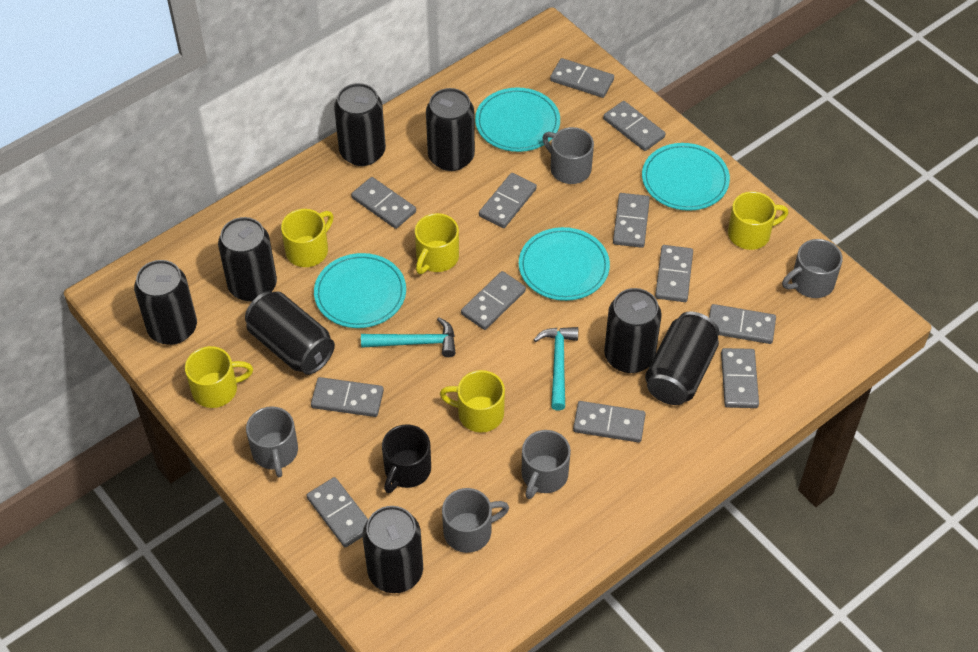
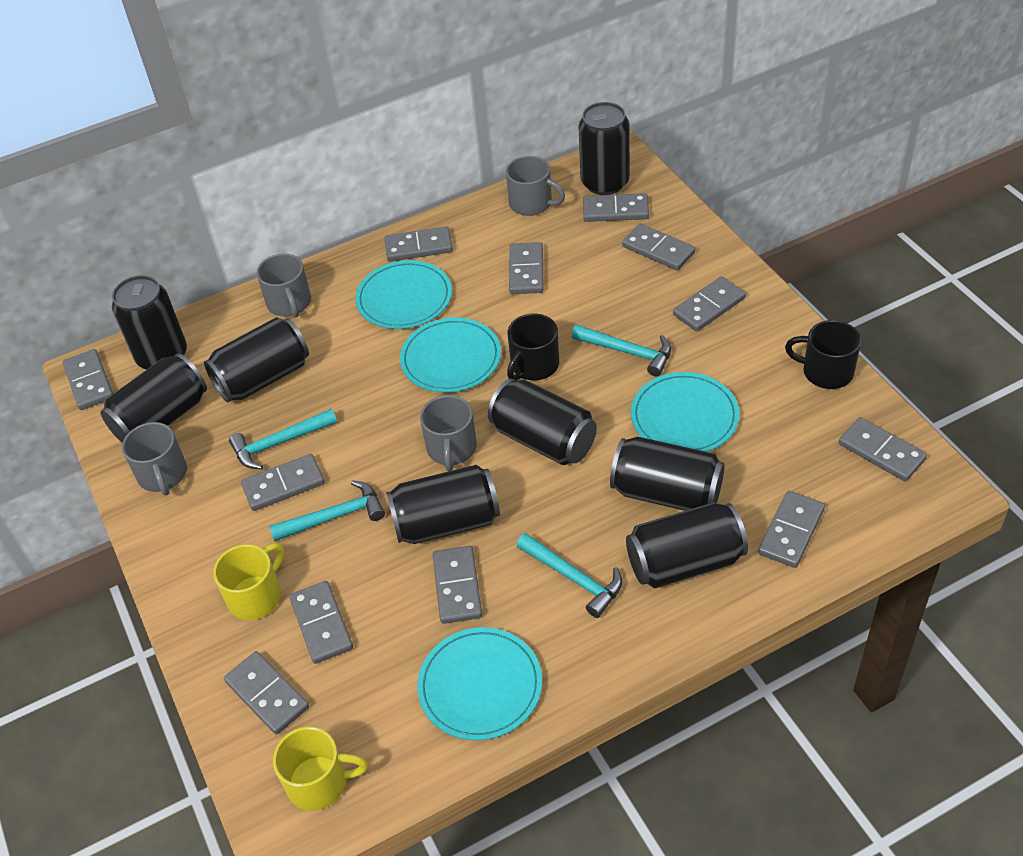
black mug: 1 -> 2
grey mug: 5 -> 4
turquoise hammer: 2 -> 4
yellow mug: 5 -> 2

